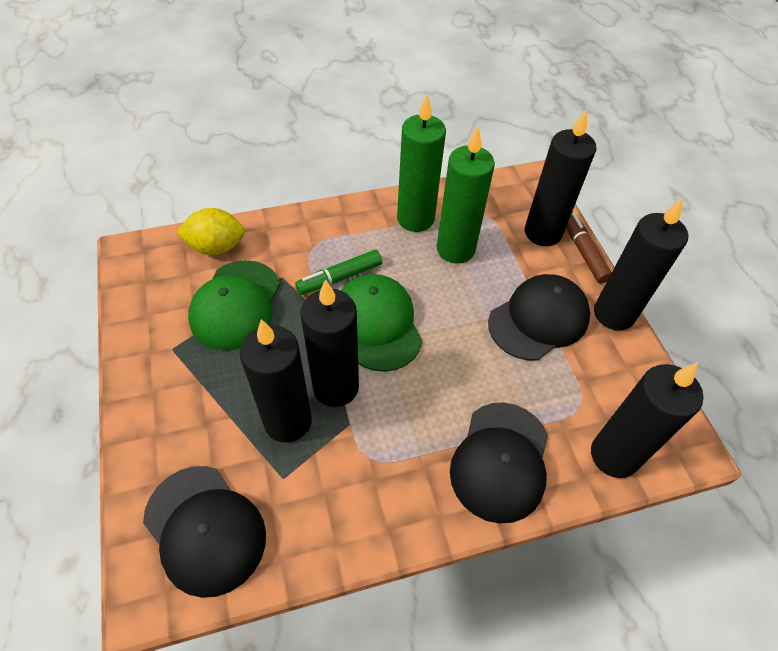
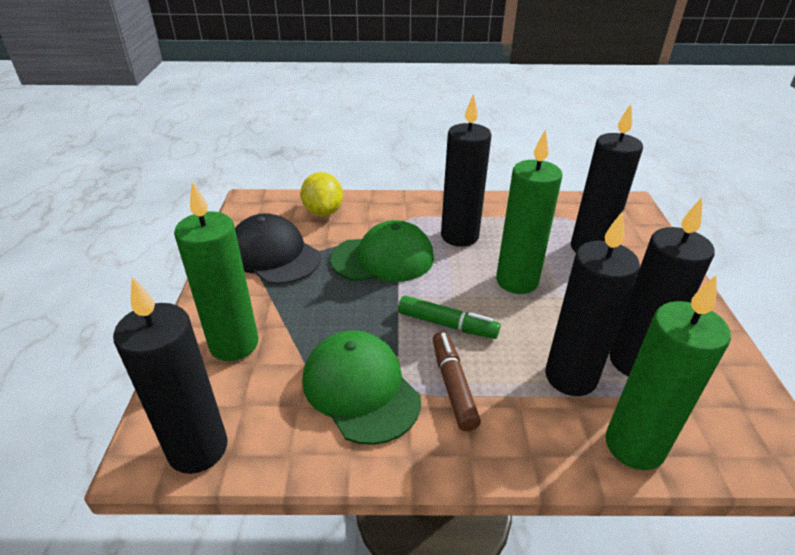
black cap: 3 -> 1
green candle: 2 -> 3

